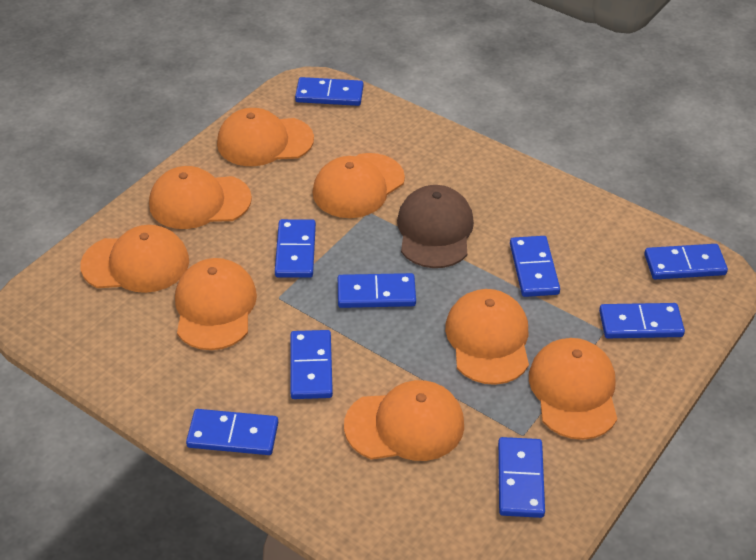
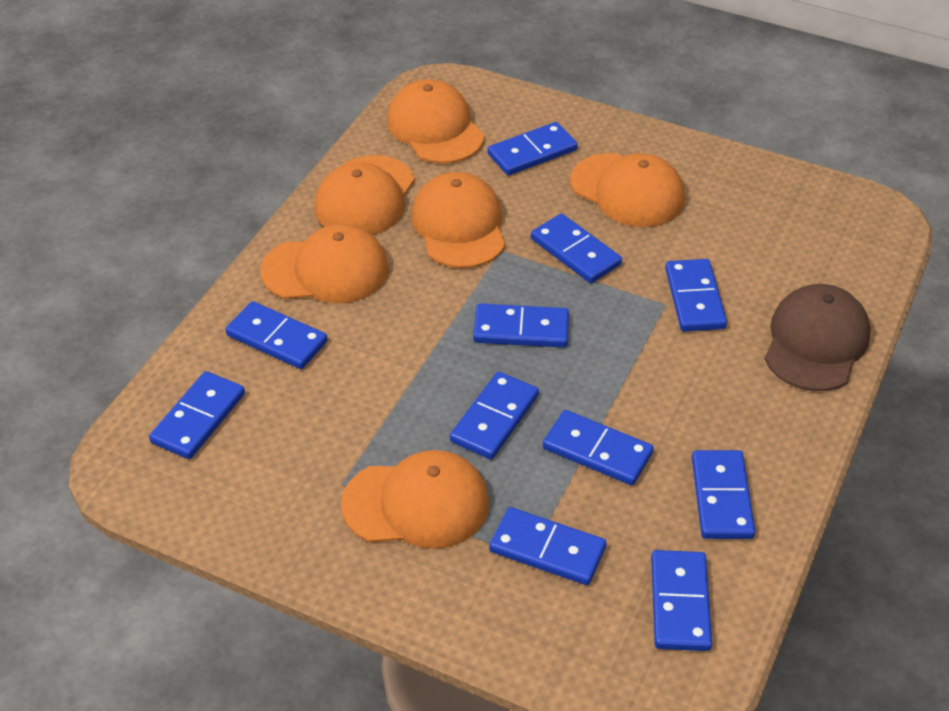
blue domino: 9 -> 11
orange cap: 8 -> 6

